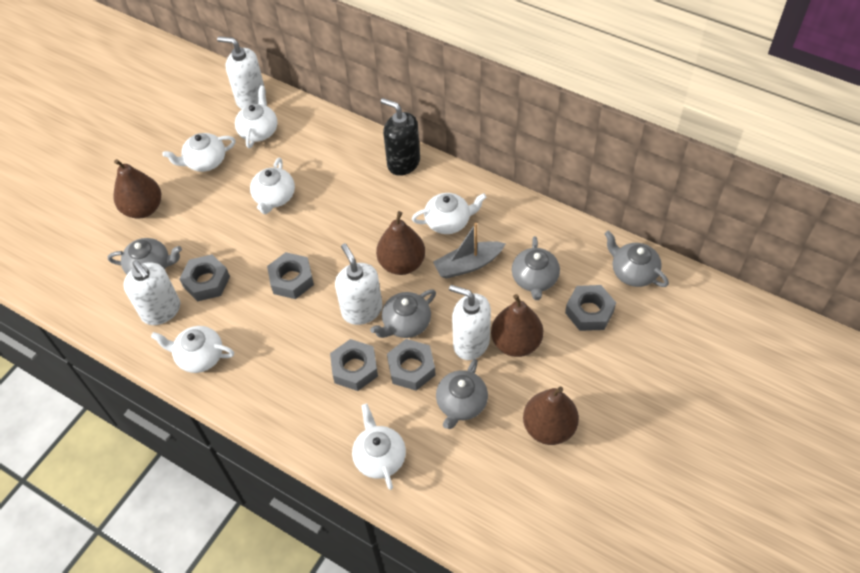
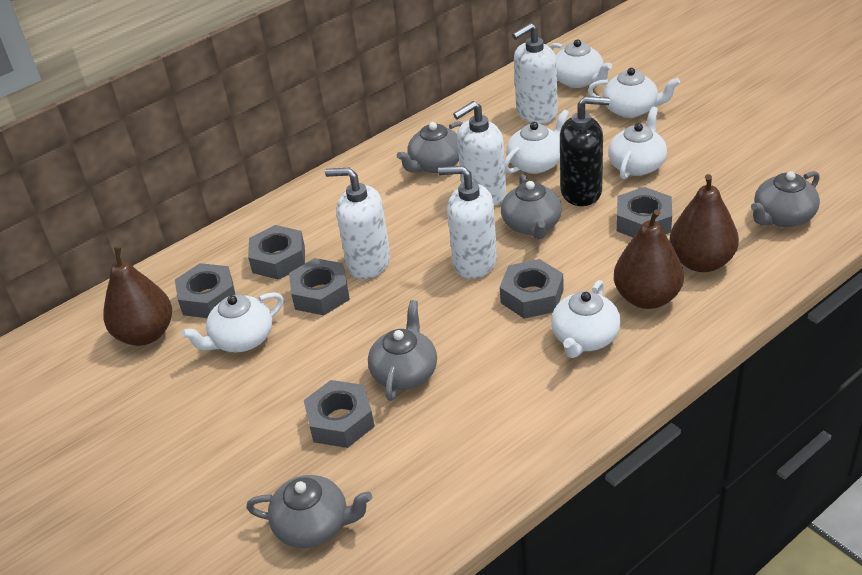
brown pear: 4 -> 3
grey boat: 1 -> 0
grey nut: 5 -> 6

